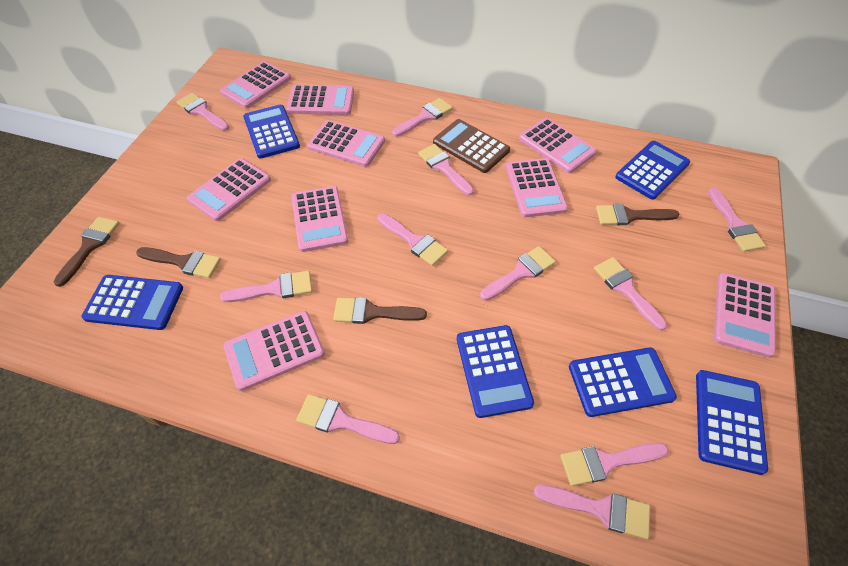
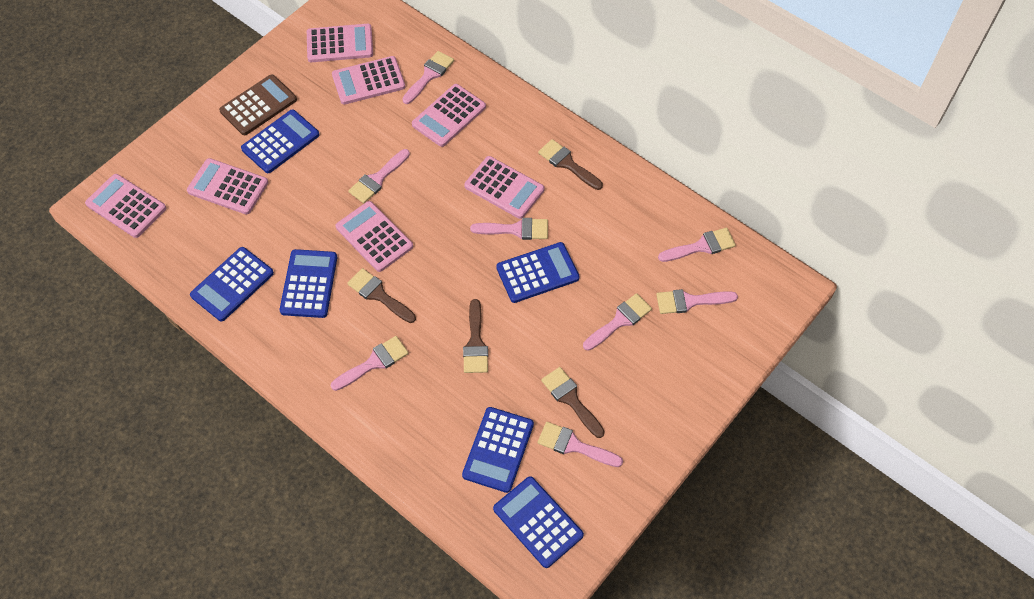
pink brush: 11 -> 8
pink calculator: 9 -> 7

